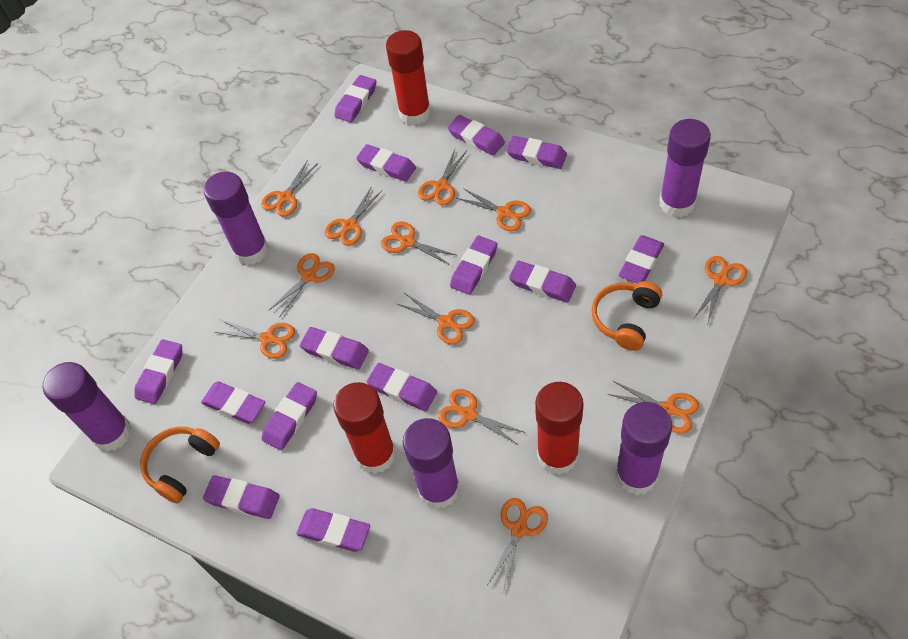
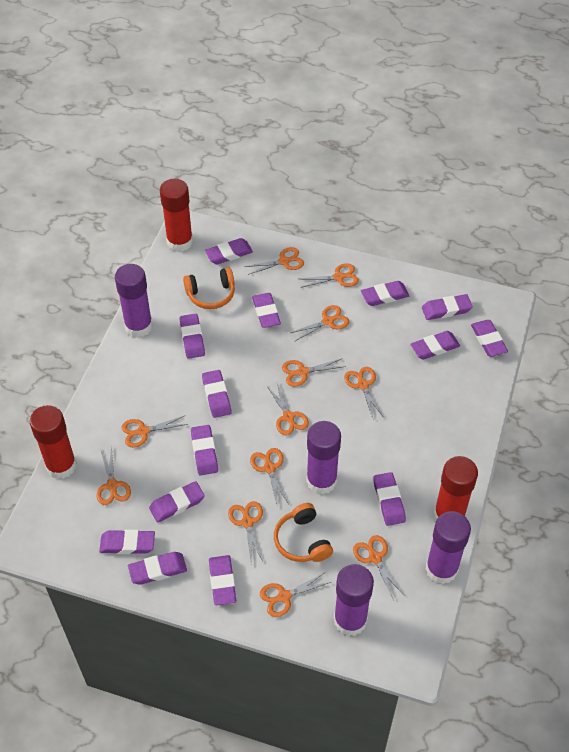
purple glue stick: 5 -> 4

